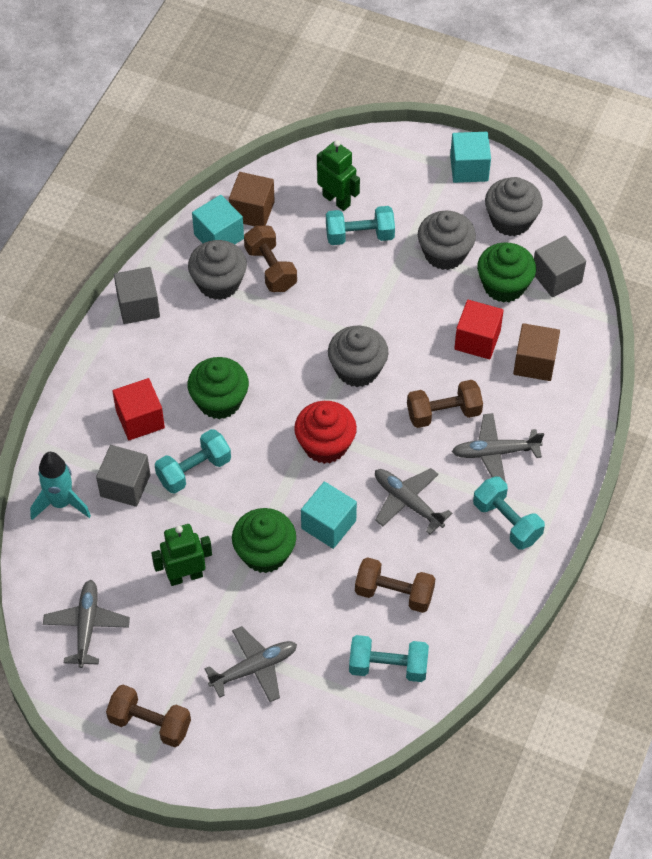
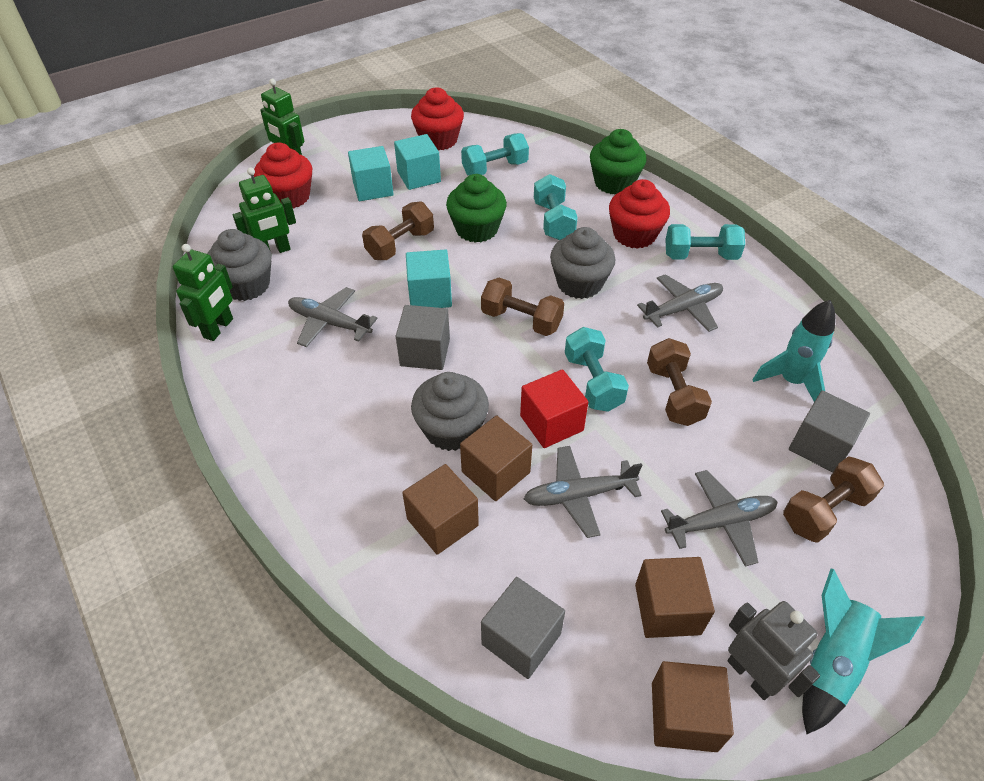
brown cube: 2 -> 4
green cupcake: 3 -> 2
green robot: 2 -> 3
grey cupcake: 4 -> 3
grey robot: 0 -> 1
red cube: 2 -> 1
red cupcake: 1 -> 3
turquoise rocket: 1 -> 2

